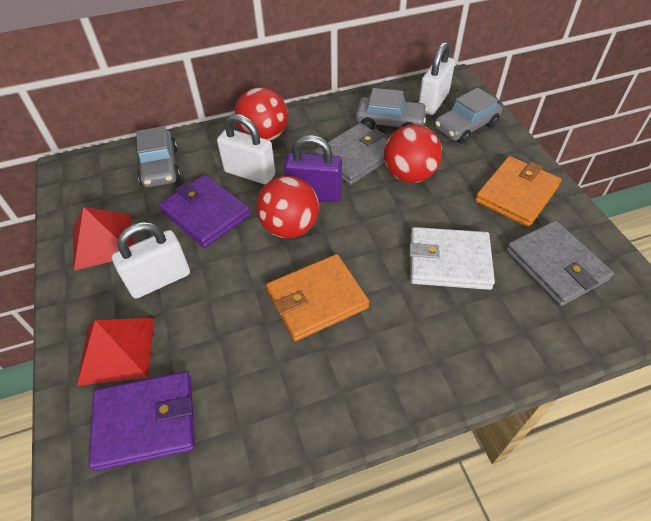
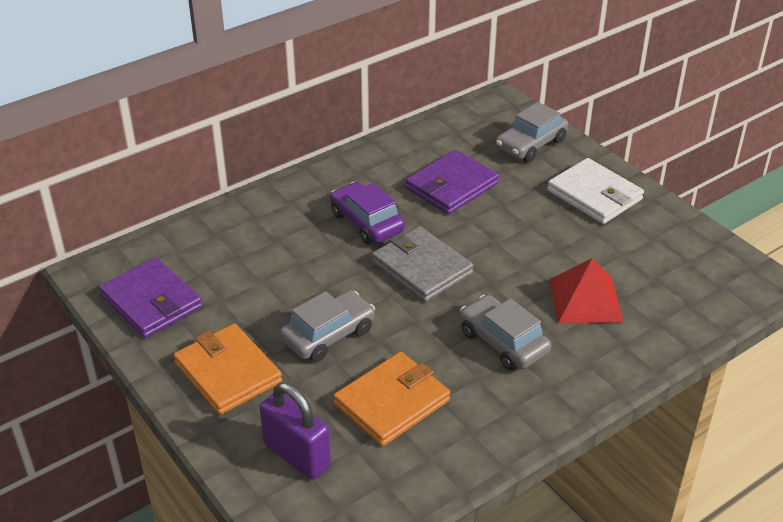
grey wallet: 2 -> 1
purple car: 0 -> 1
red ball: 3 -> 0
red pyramid: 2 -> 1
white padlock: 3 -> 0

